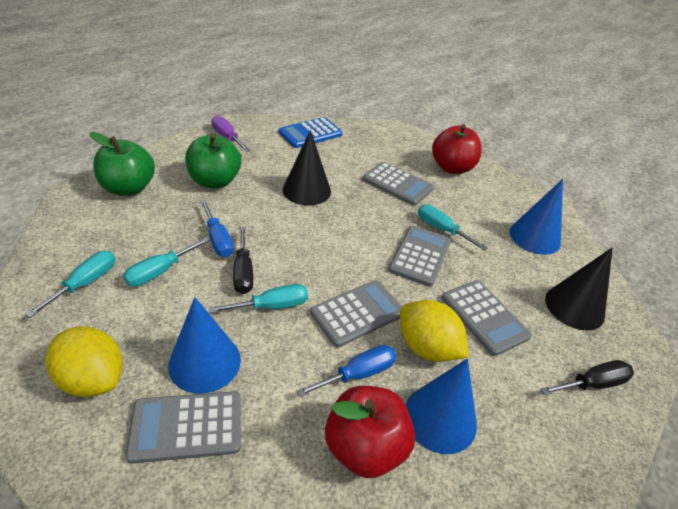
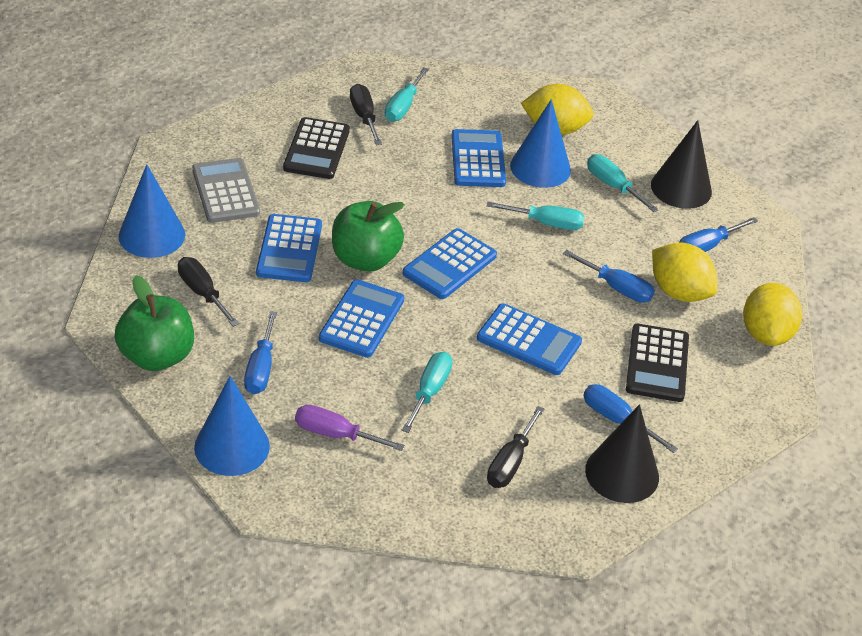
black calculator: 0 -> 2
black screwdriver: 2 -> 3
blue calculator: 1 -> 5
blue screwdriver: 2 -> 4
grey calculator: 5 -> 1
red apple: 2 -> 0
yellow lemon: 2 -> 3

